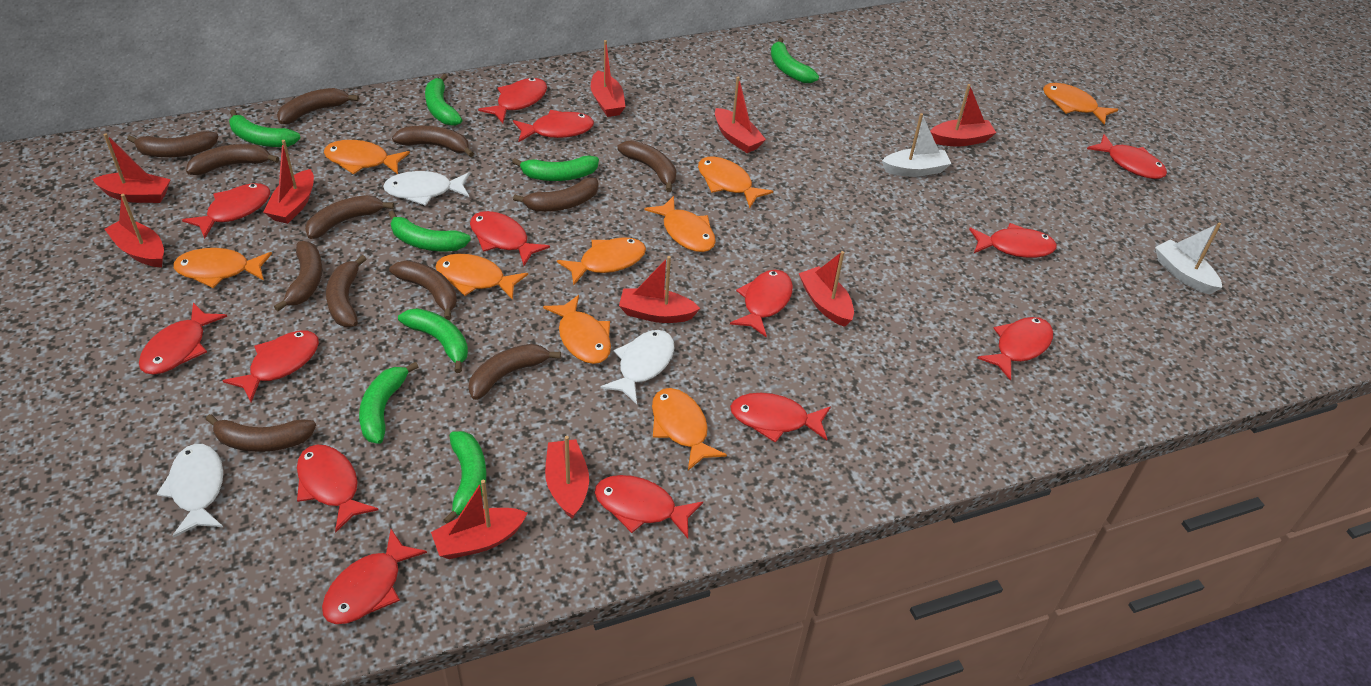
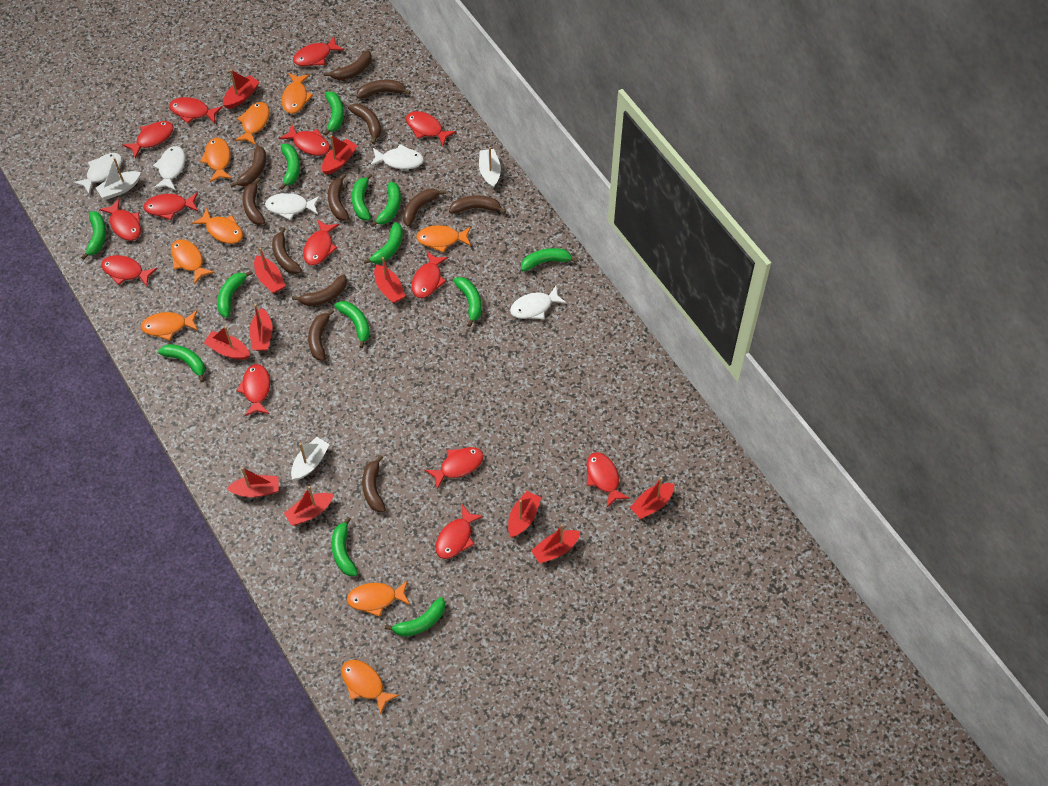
green banana: 8 -> 13
red boat: 10 -> 11
white boat: 2 -> 3
white fish: 3 -> 5

